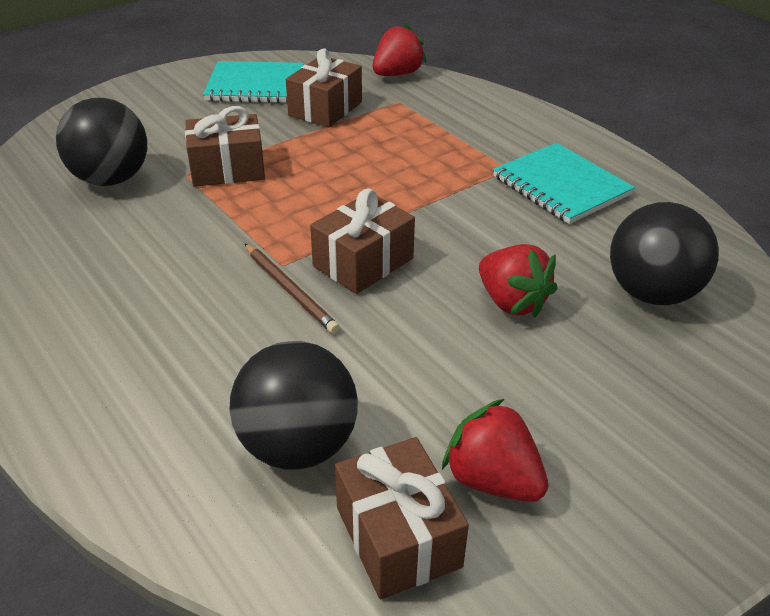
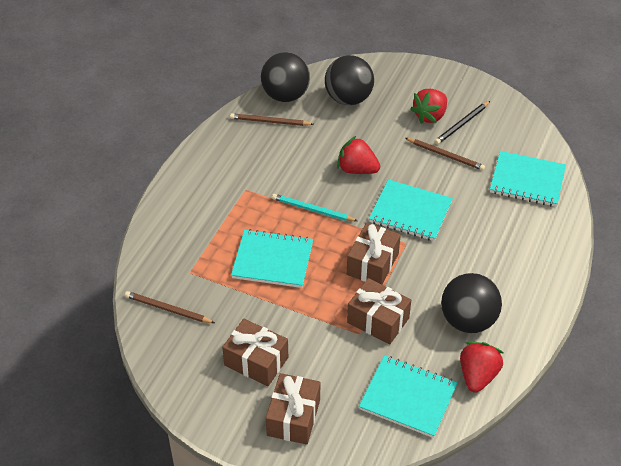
black pencil: 0 -> 1
brown pencil: 1 -> 3
turquoise notebook: 2 -> 4
turquoise pencil: 0 -> 1

